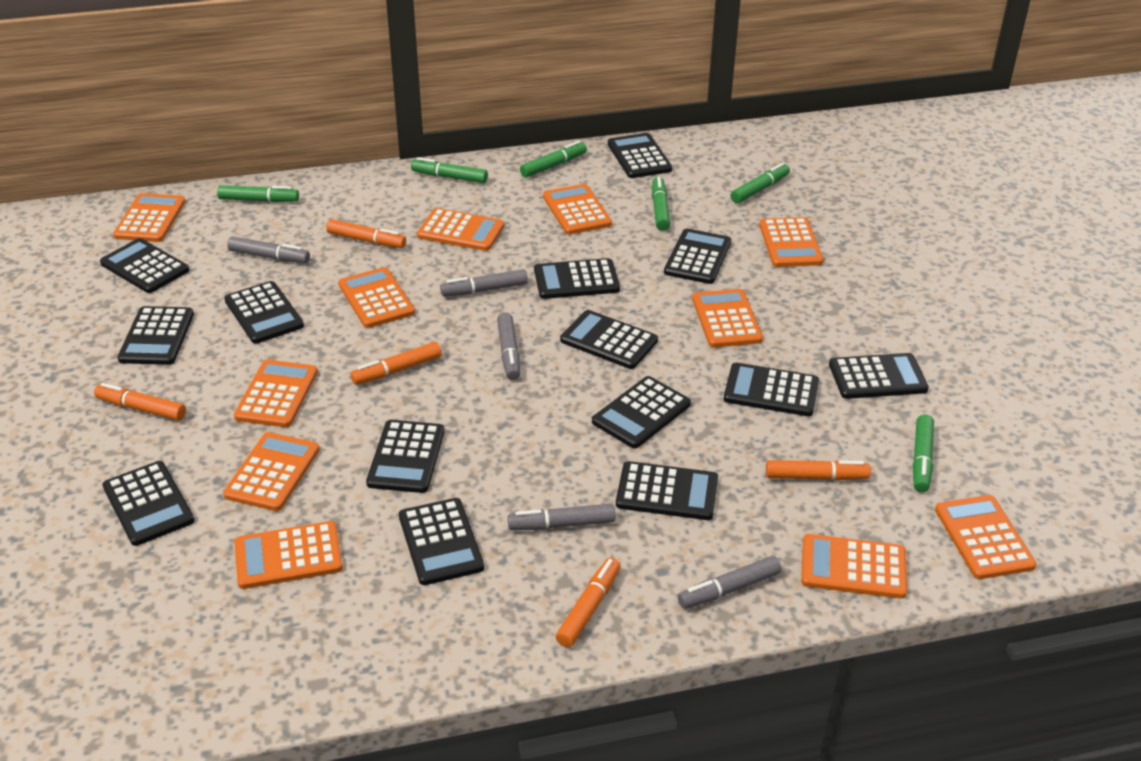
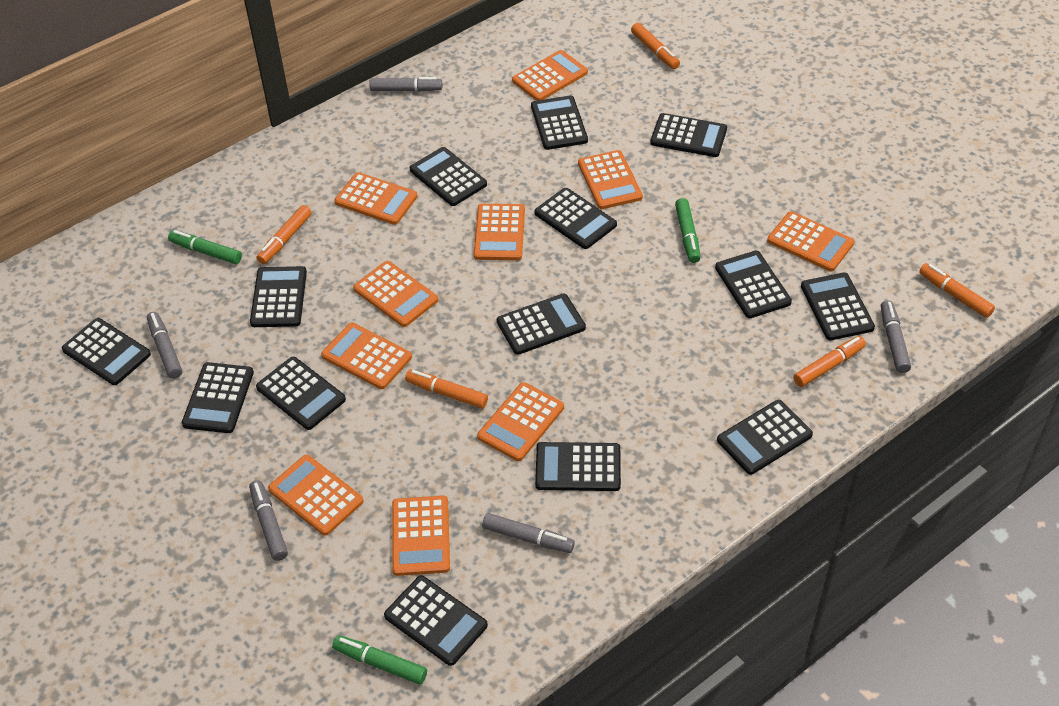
green marker: 6 -> 3
orange calculator: 11 -> 10

